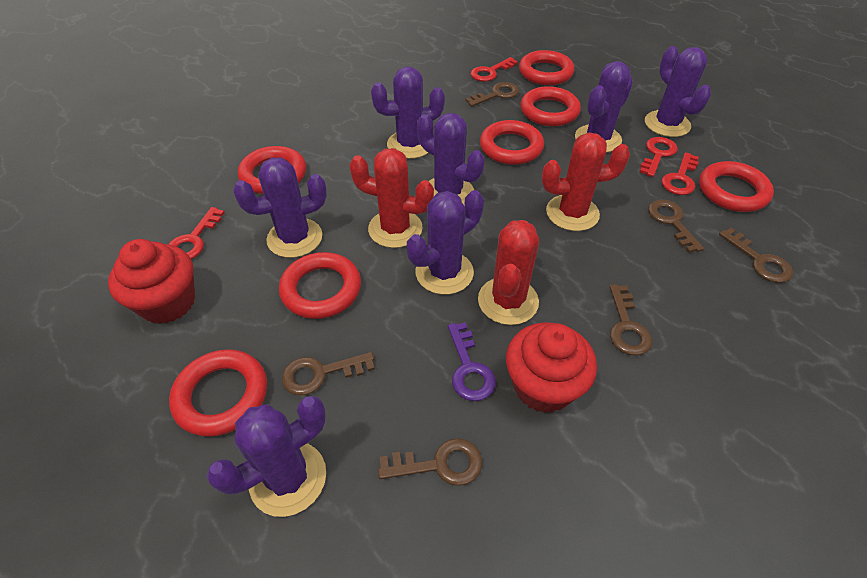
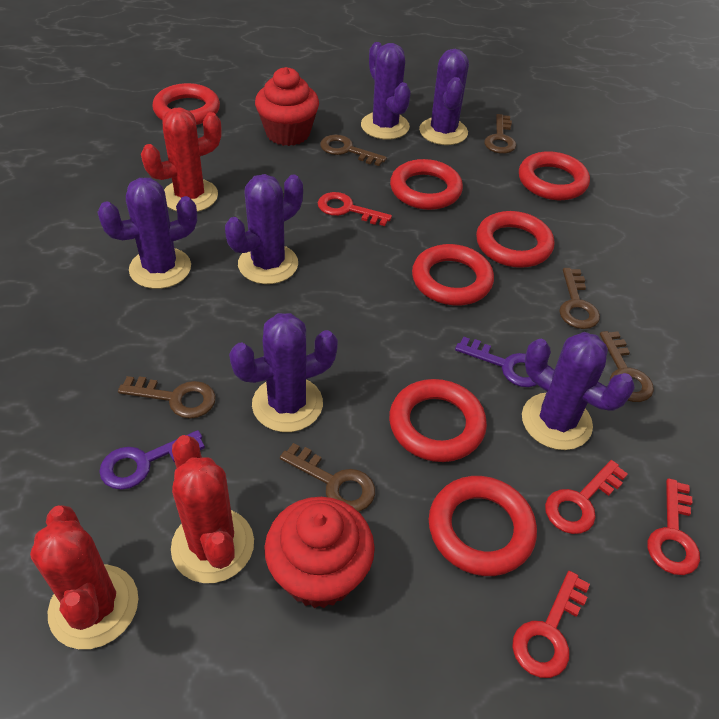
purple cactus: 7 -> 6
purple key: 1 -> 2

